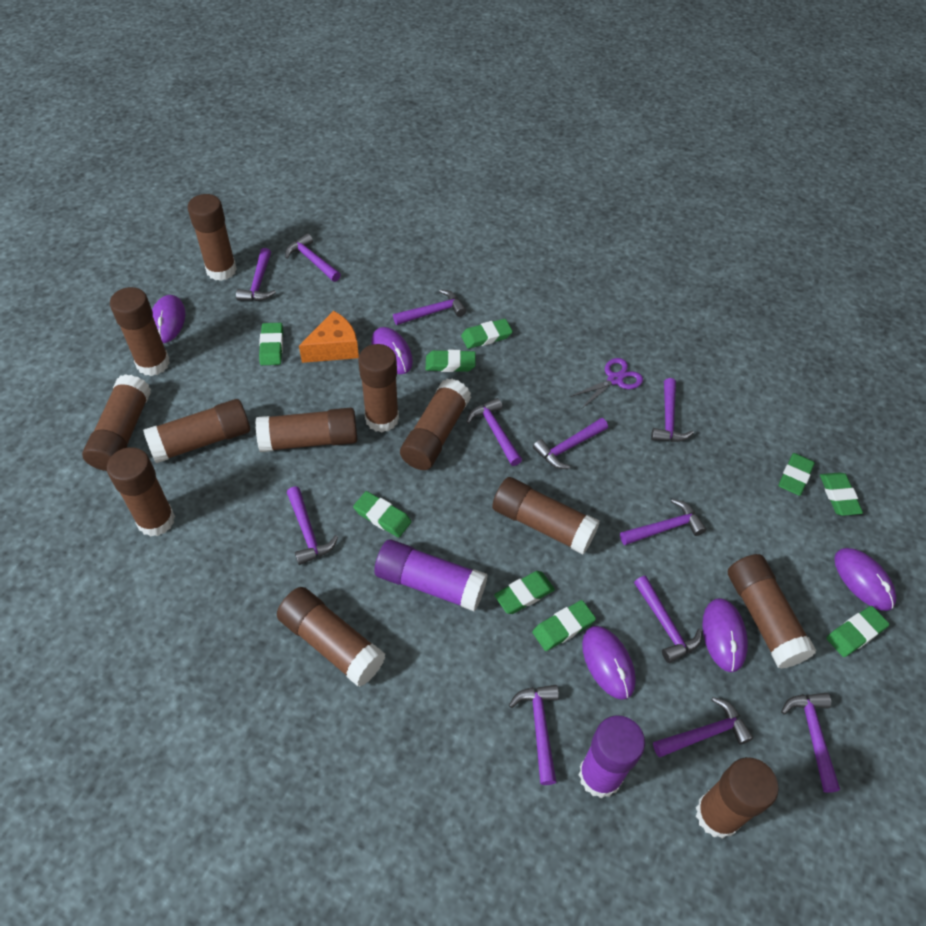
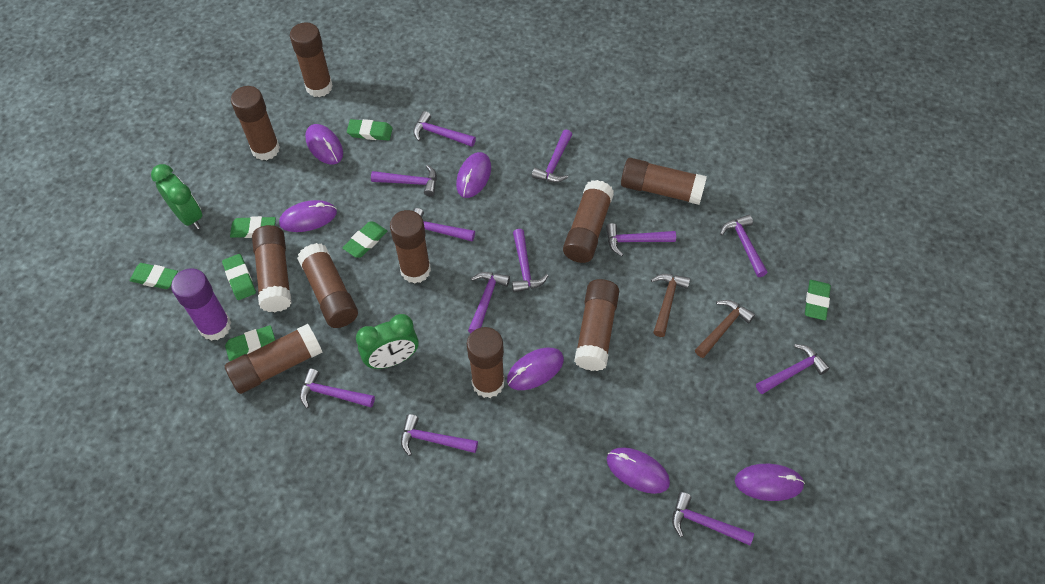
brown glue stick: 12 -> 10
brown hammer: 0 -> 2
green clock: 0 -> 2
green eraser: 9 -> 7
orange cheese: 1 -> 0
purple glue stick: 2 -> 1
purple mouse: 5 -> 6
purple scissors: 1 -> 0

